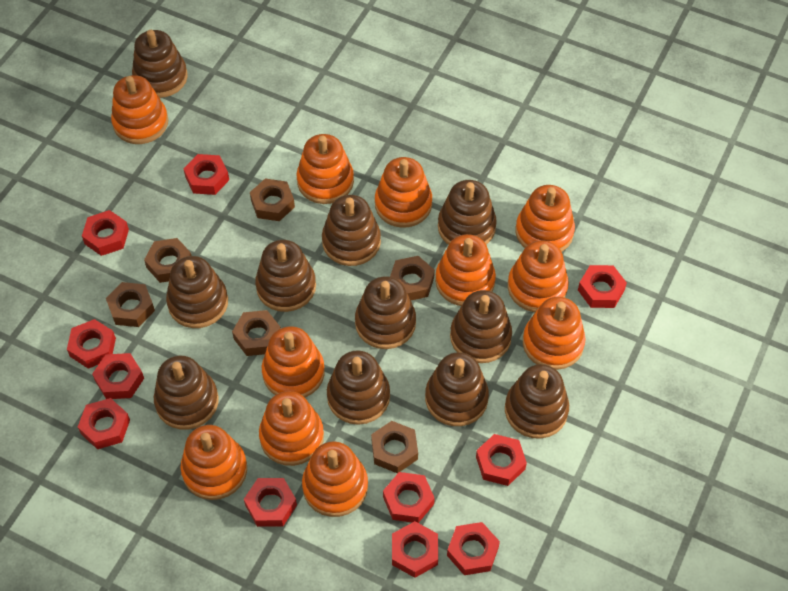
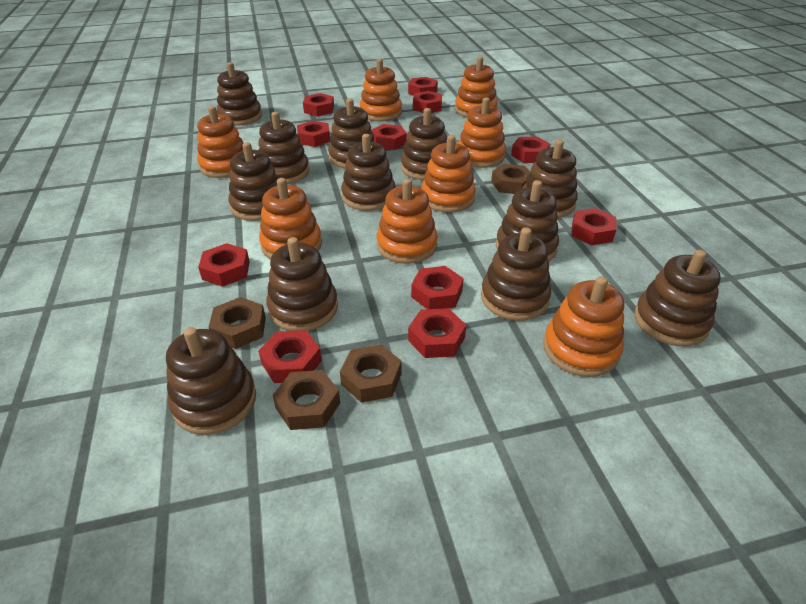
brown nut: 6 -> 4
brown stacking toy: 11 -> 12
orange stacking toy: 11 -> 8

